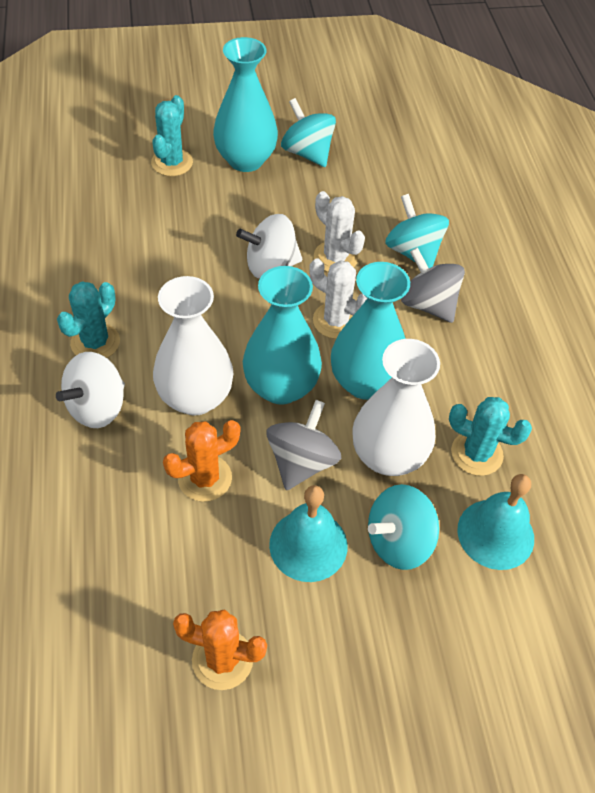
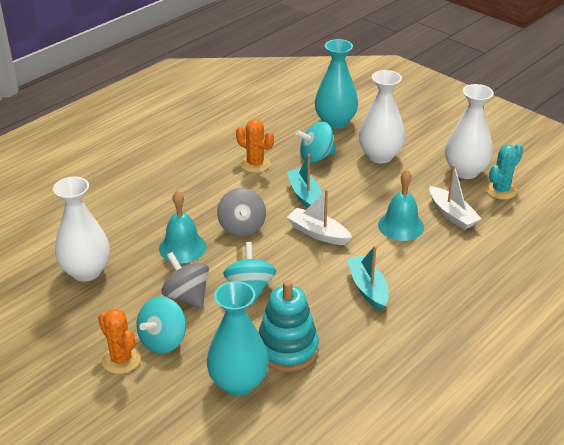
turquoise boat: 0 -> 2
turquoise cactus: 3 -> 1
turquoise stacking toy: 0 -> 1
turquoise vase: 3 -> 2
white boat: 0 -> 2
white cactus: 2 -> 0
white spinning top: 2 -> 0
white vase: 2 -> 3

